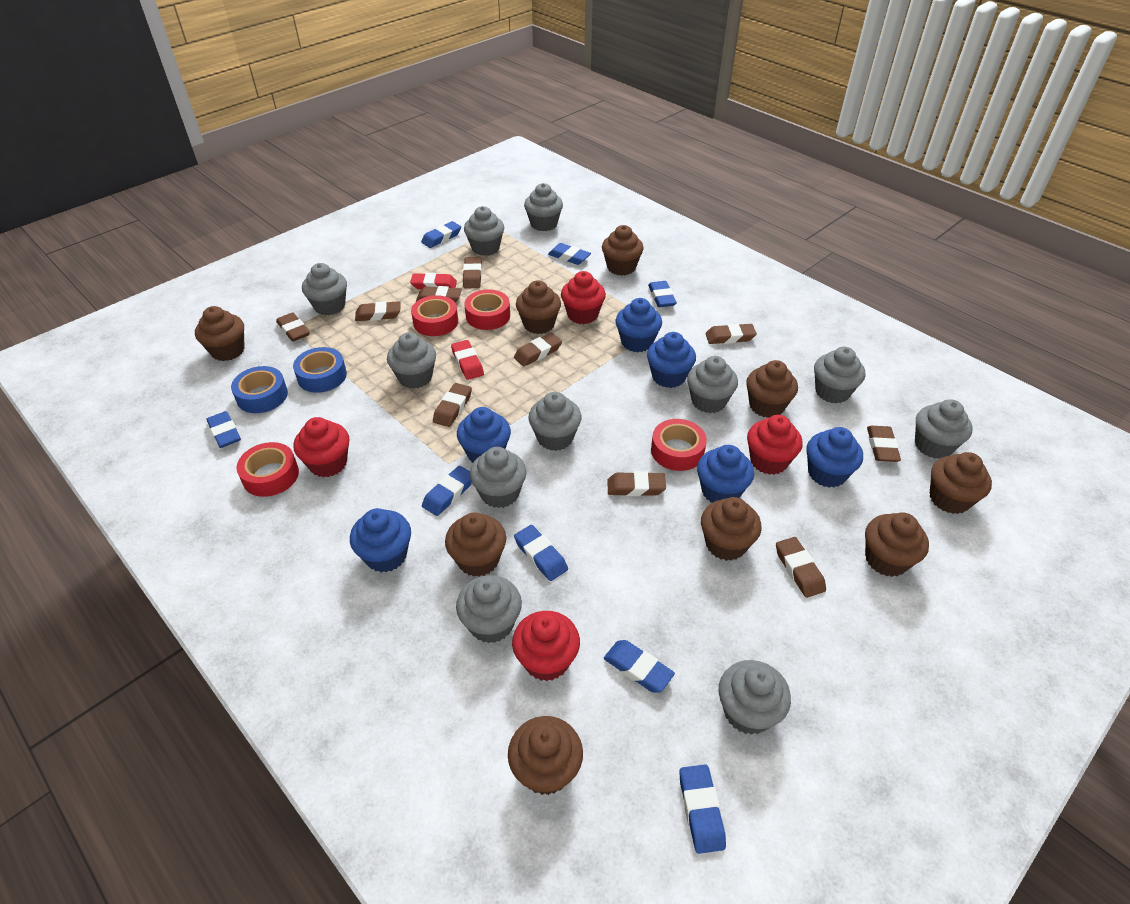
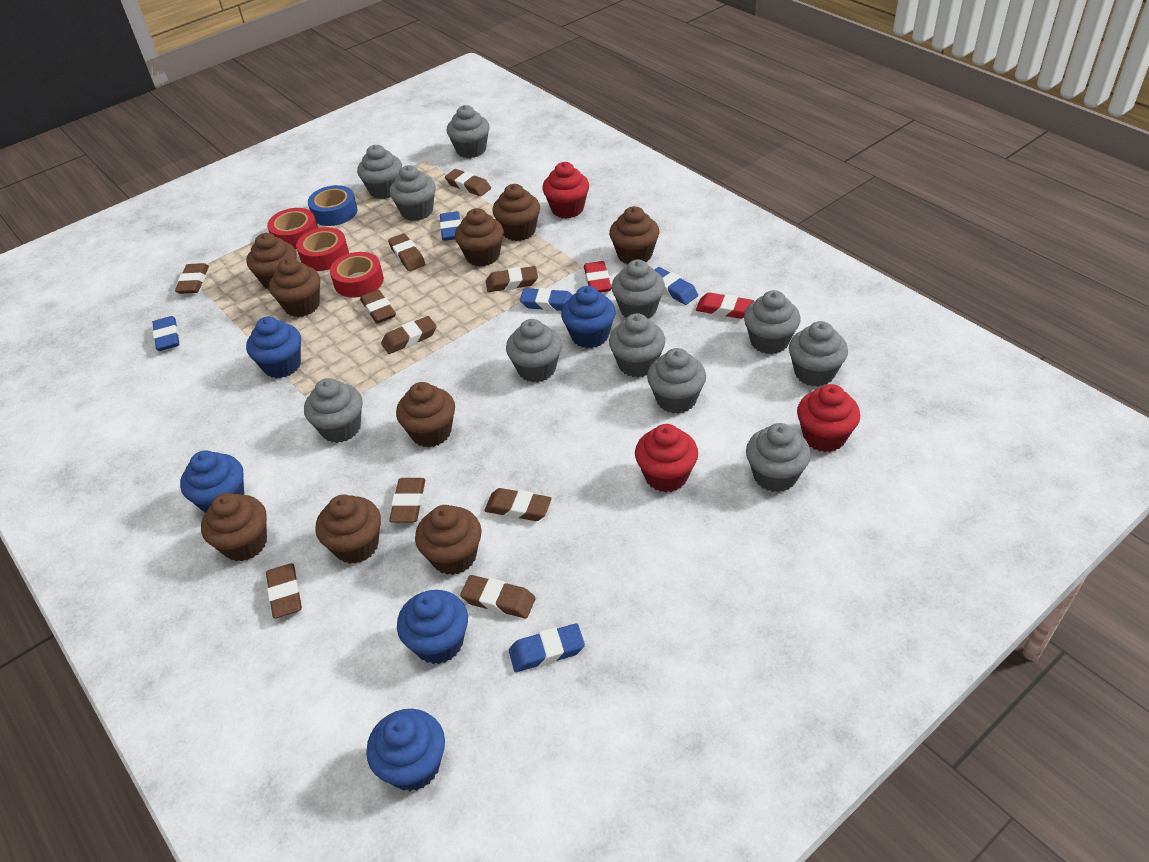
blue cupcake: 6 -> 5
blue eraser: 8 -> 5
blue tape: 2 -> 1
red cupcake: 4 -> 3
red tape: 4 -> 3

